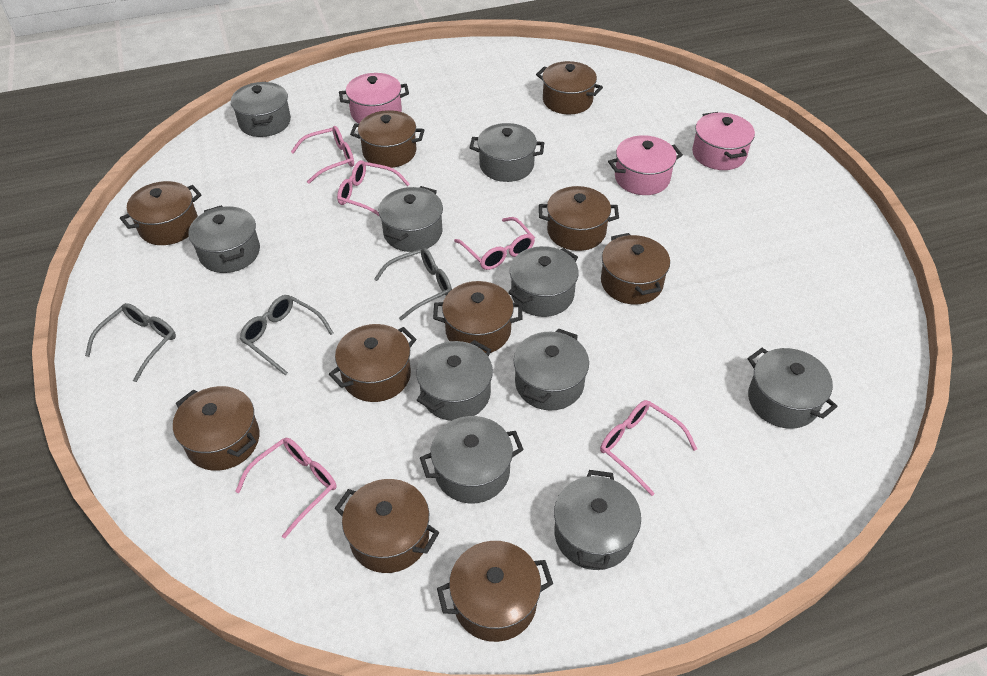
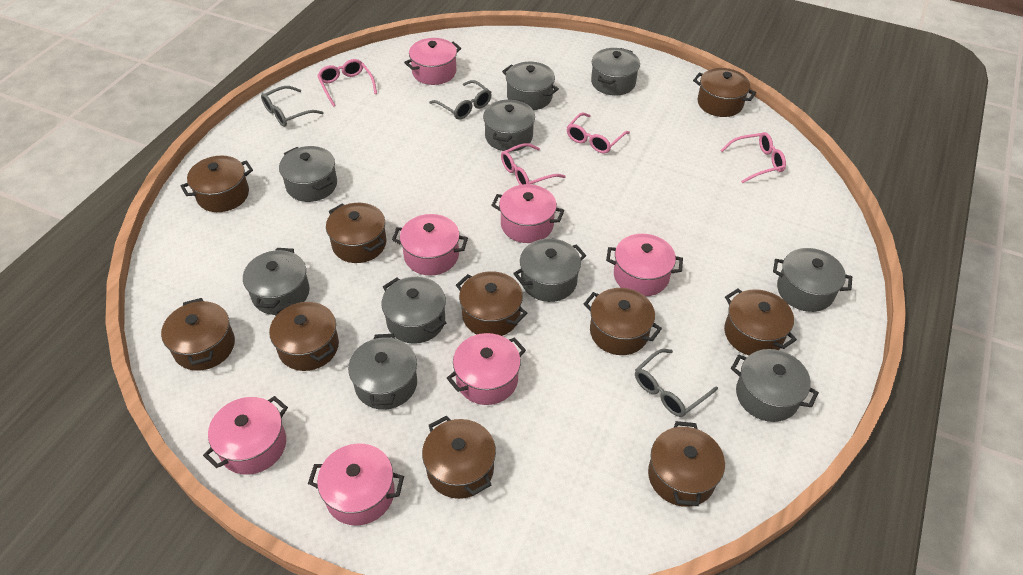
pink glasses: 5 -> 4
pink pot: 3 -> 7

